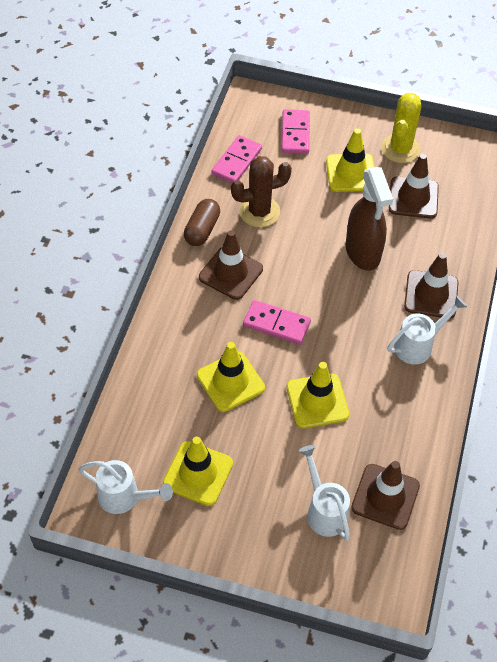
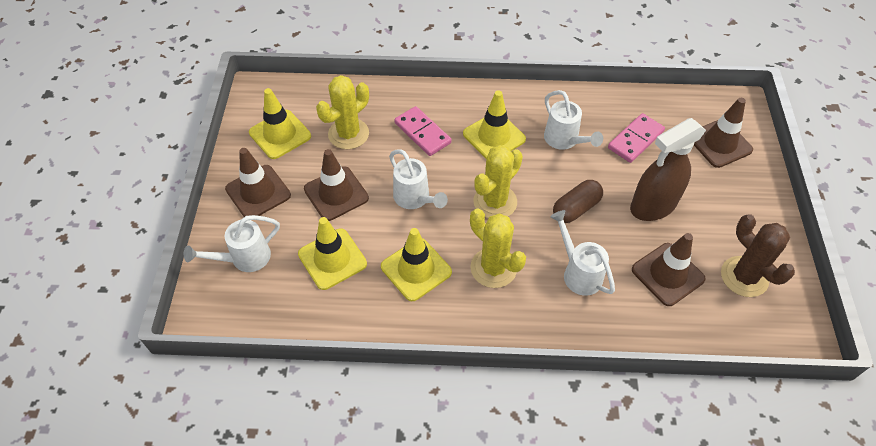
pink domino: 3 -> 2
white watering can: 3 -> 4
yellow cactus: 1 -> 3

